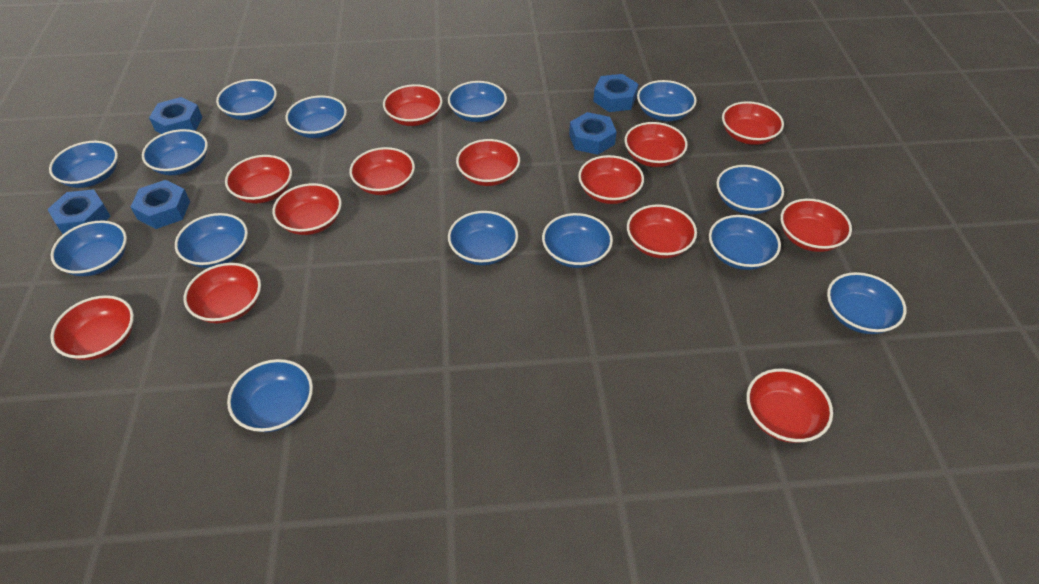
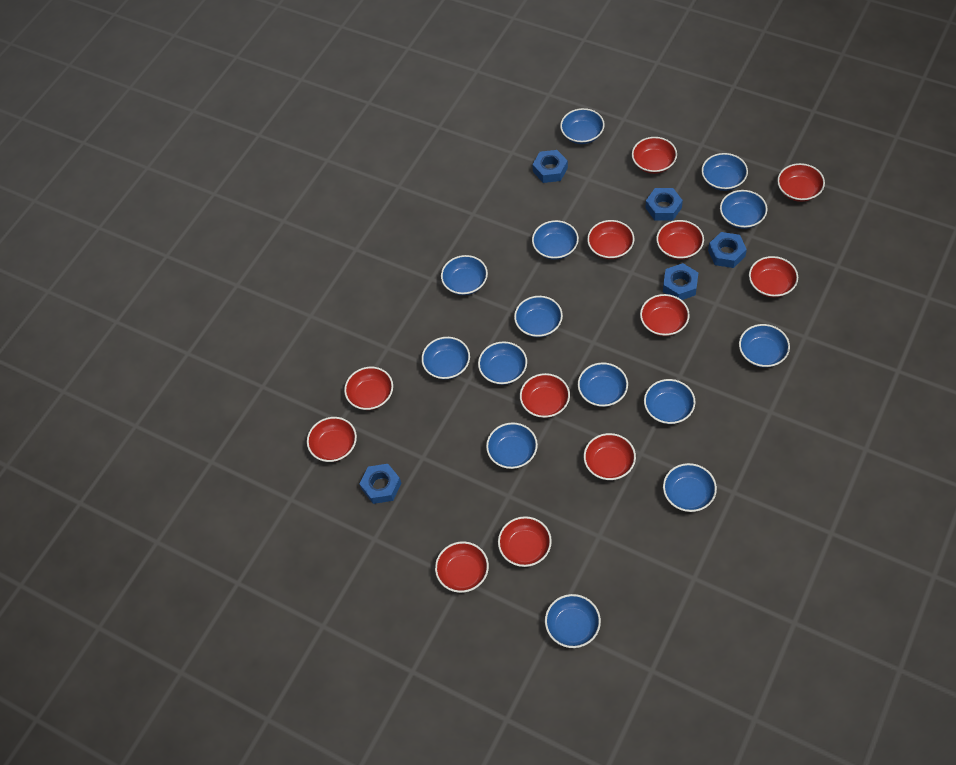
red bowl: 13 -> 12

